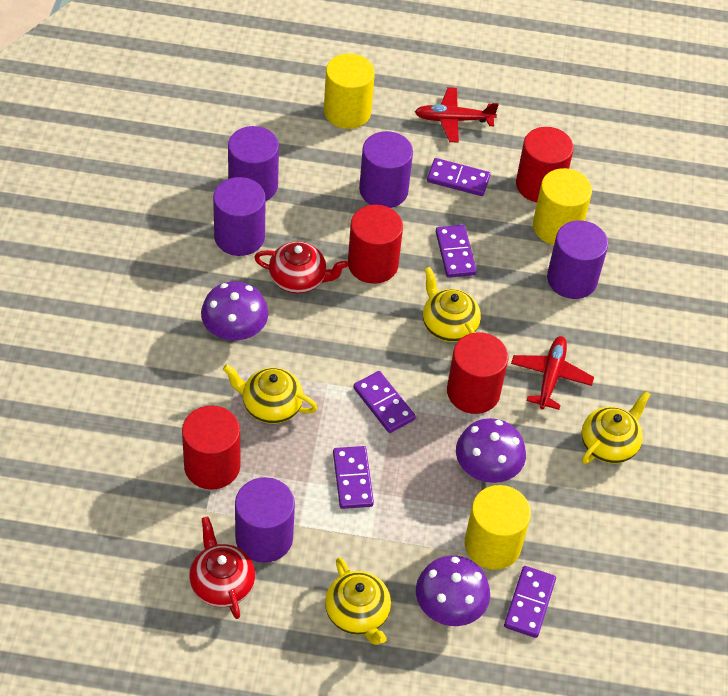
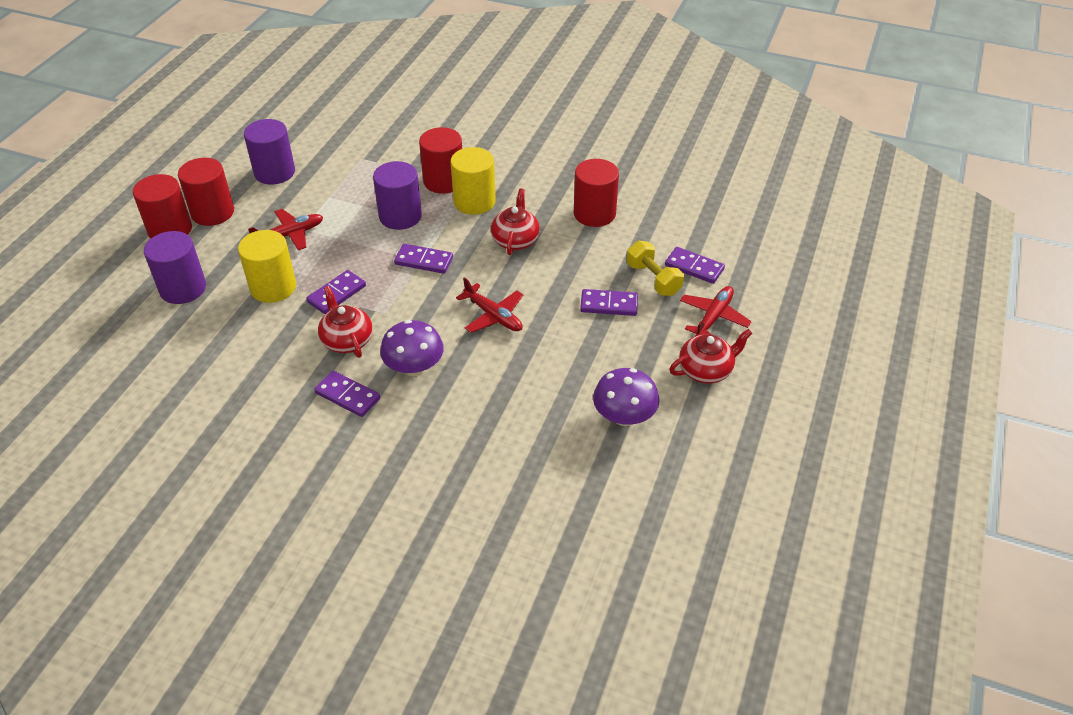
purple cylinder: 5 -> 3
purple mushroom: 3 -> 2
red plane: 2 -> 3
red teapot: 2 -> 3
yellow cylinder: 3 -> 2
yellow dumbbell: 0 -> 1
yellow teapot: 4 -> 0

